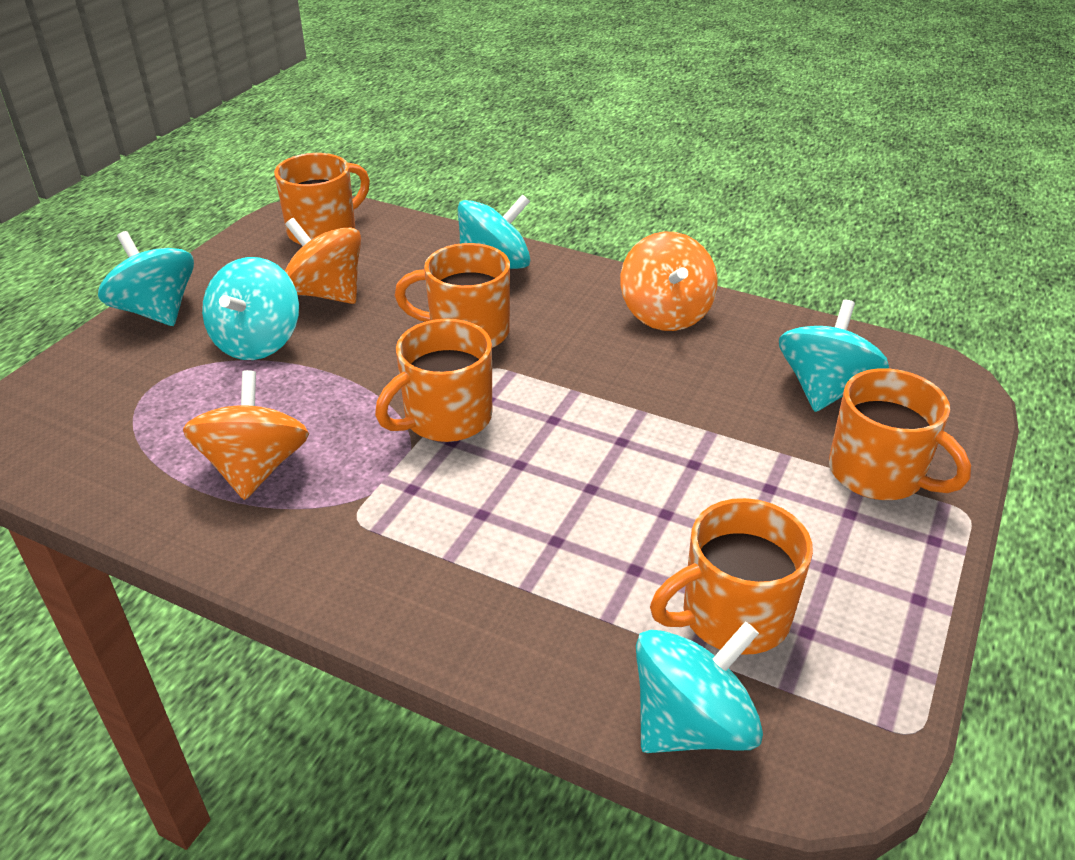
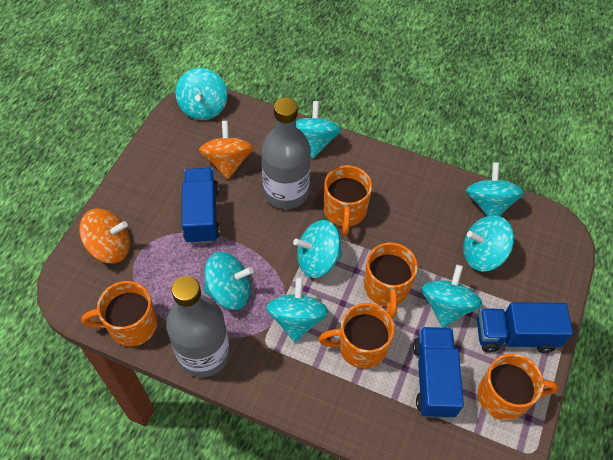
blue truck: 0 -> 3
grey bottle: 0 -> 2
orange spinning top: 3 -> 2
turquoise spinning top: 5 -> 8

